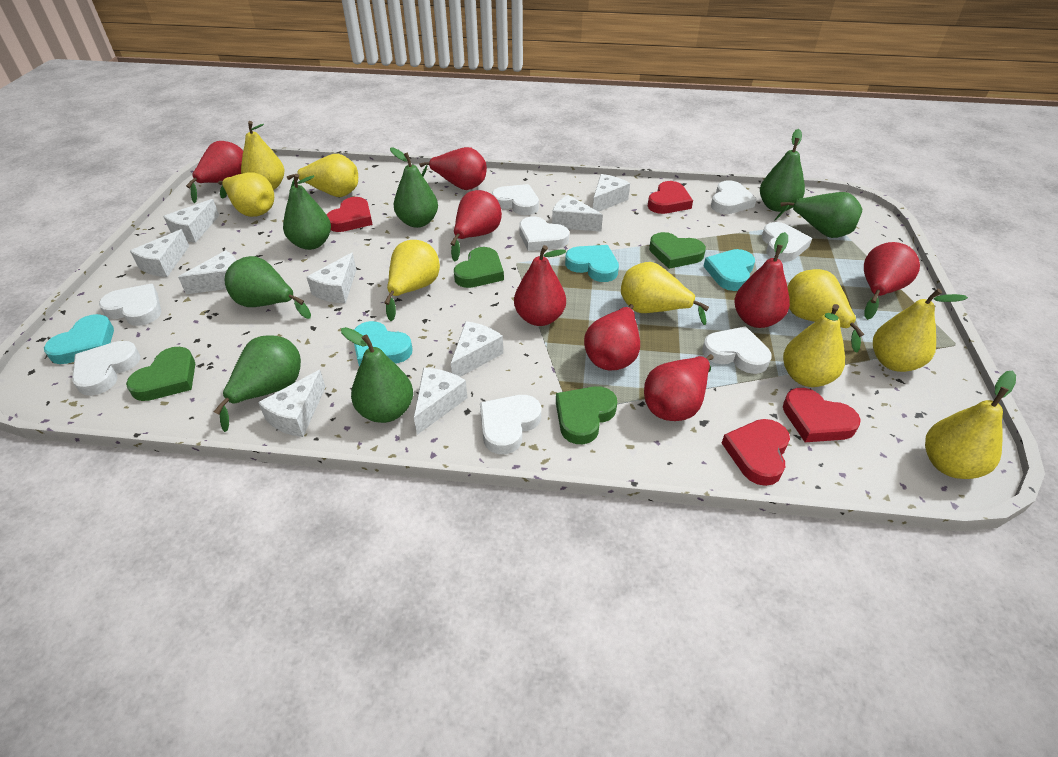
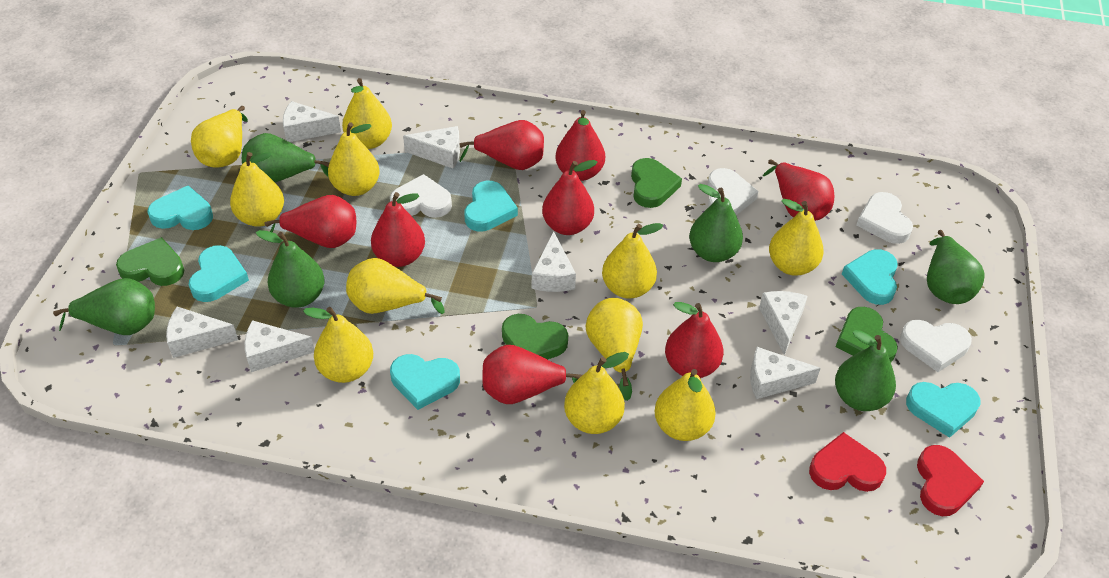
green pear: 7 -> 6
red heart: 4 -> 2
turquoise heart: 4 -> 6
white cheese: 9 -> 7
white heart: 8 -> 4
yellow pear: 9 -> 11

